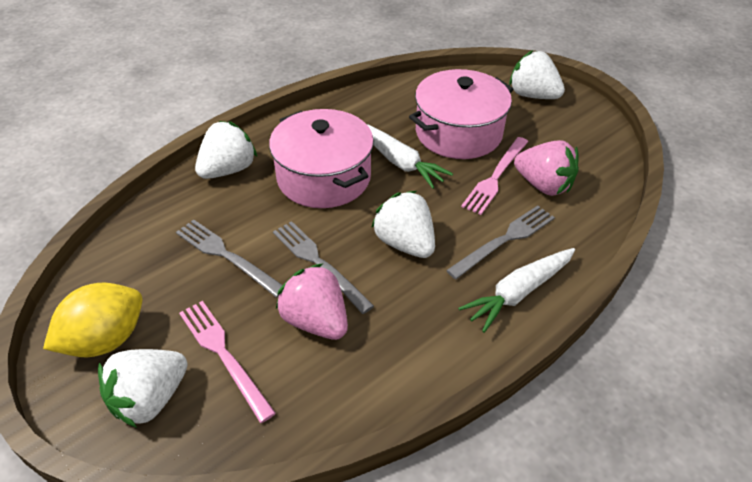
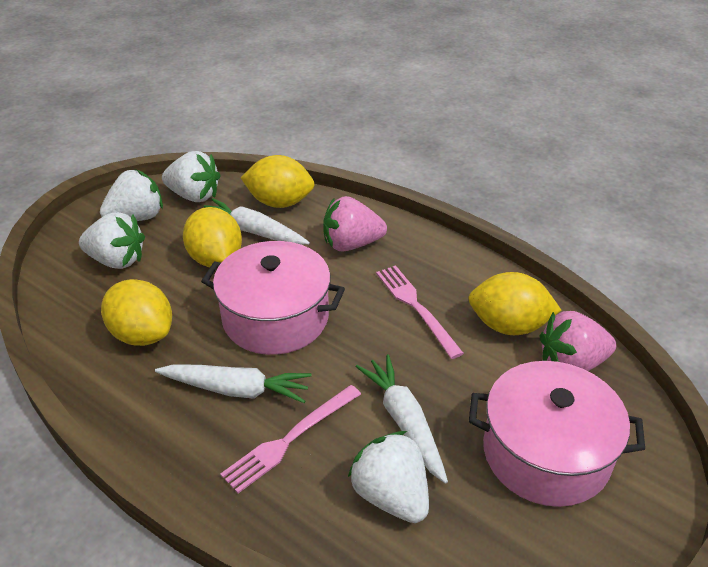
grey fork: 3 -> 0
white carrot: 2 -> 3
yellow lemon: 1 -> 4

